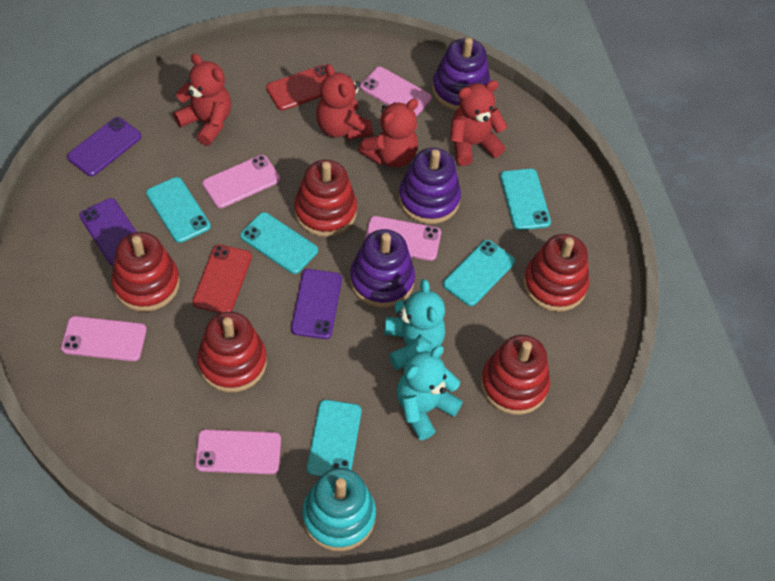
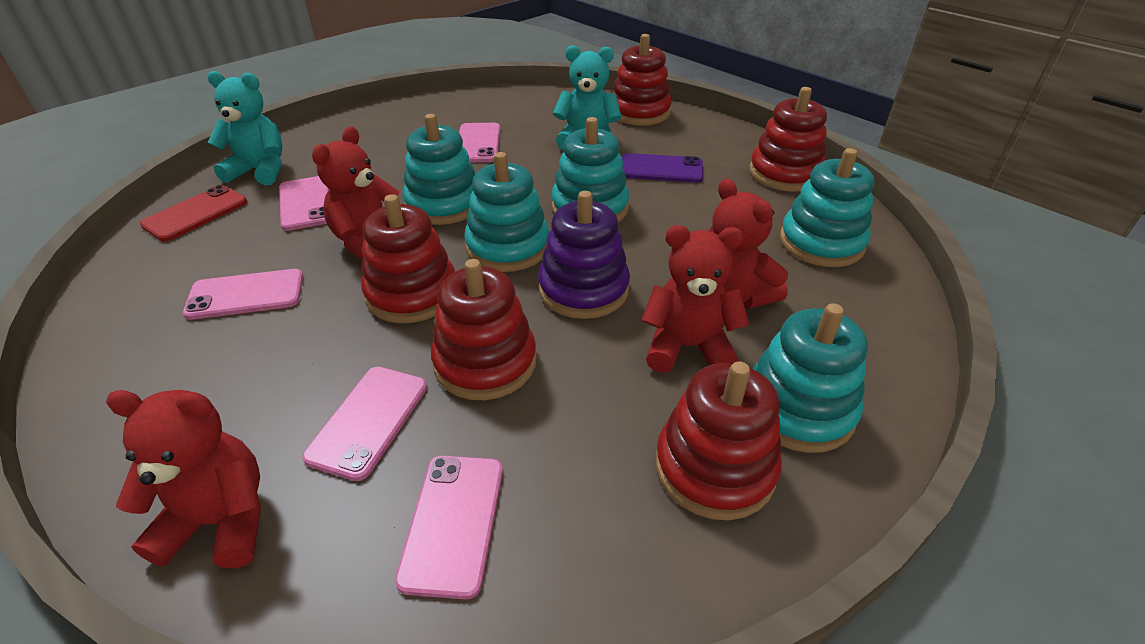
purple phone: 3 -> 1
purple stacking toy: 3 -> 1
red phone: 2 -> 1
turquoise phone: 5 -> 0
turquoise stacking toy: 1 -> 5

